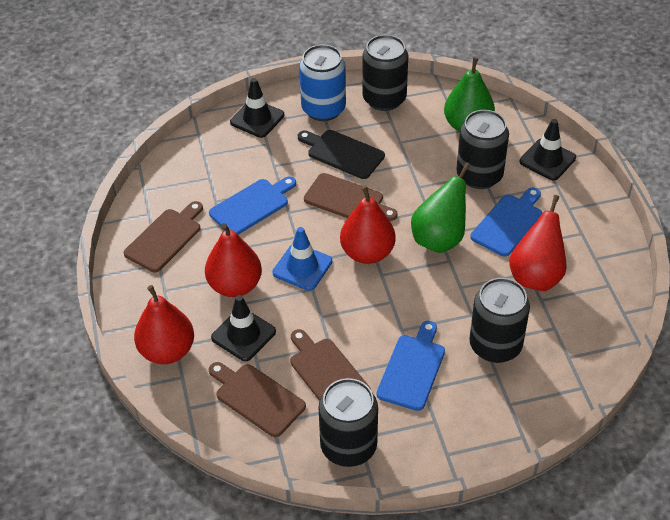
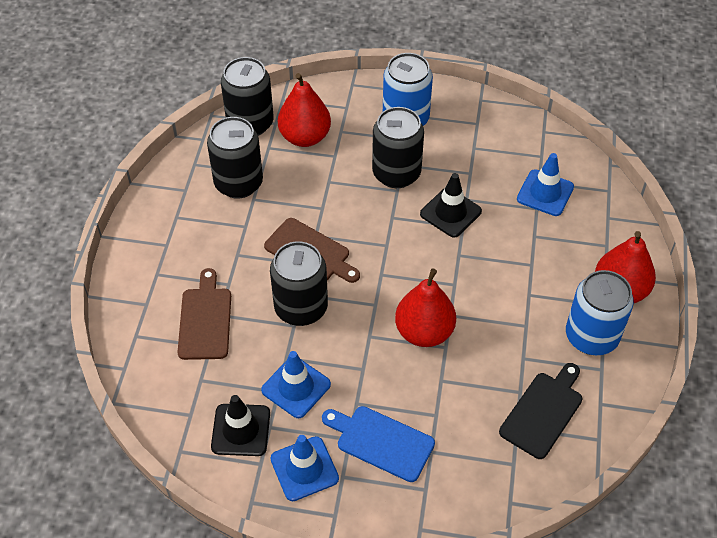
black traffic cone: 3 -> 2
blue can: 1 -> 2
blue cutting board: 3 -> 1
blue traffic cone: 1 -> 3
brown cutting board: 4 -> 2
green pear: 2 -> 0
red pear: 4 -> 3

